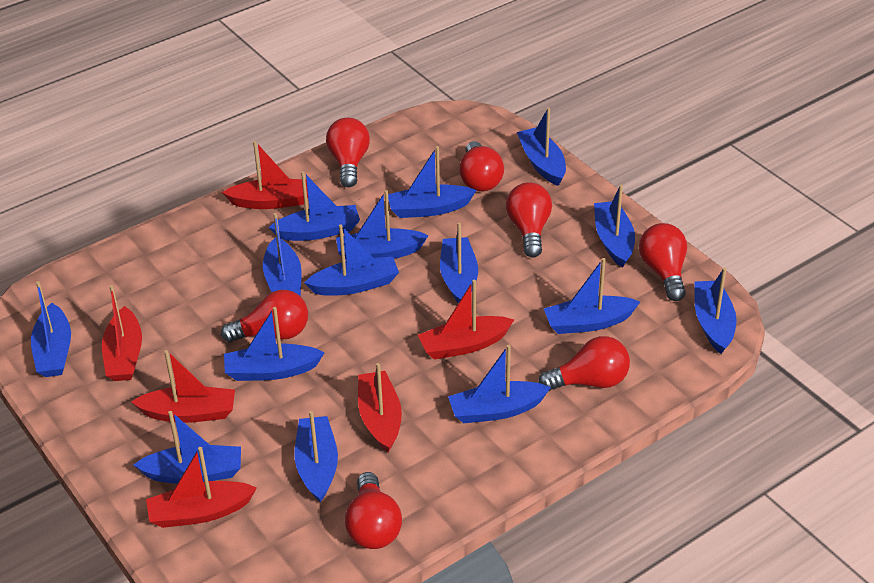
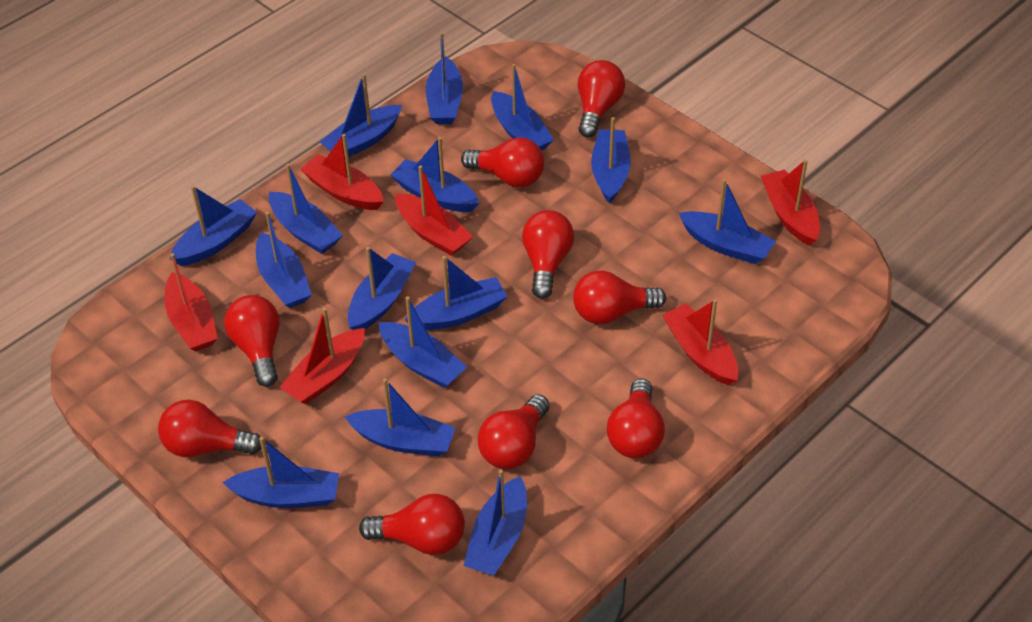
red light bulb: 7 -> 9

